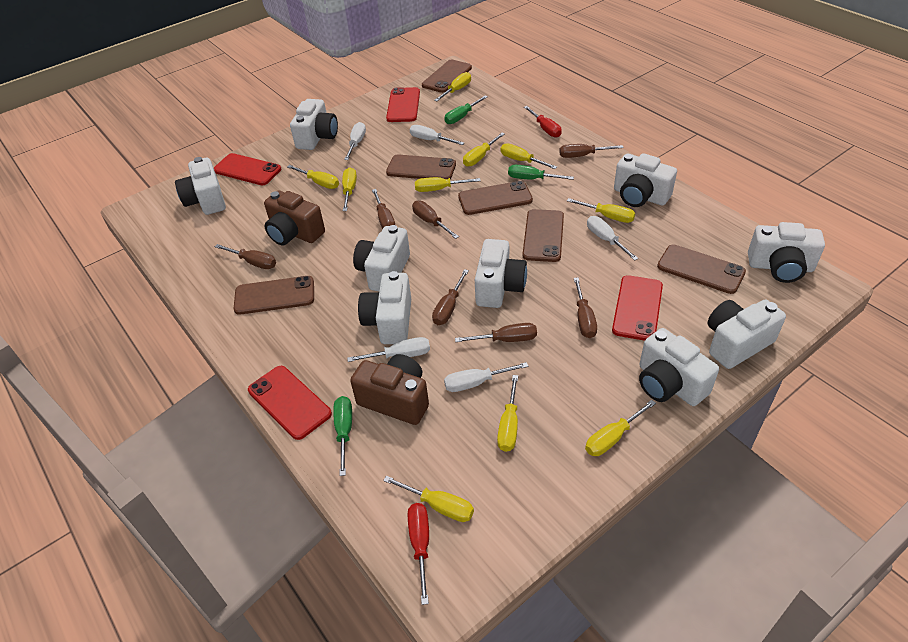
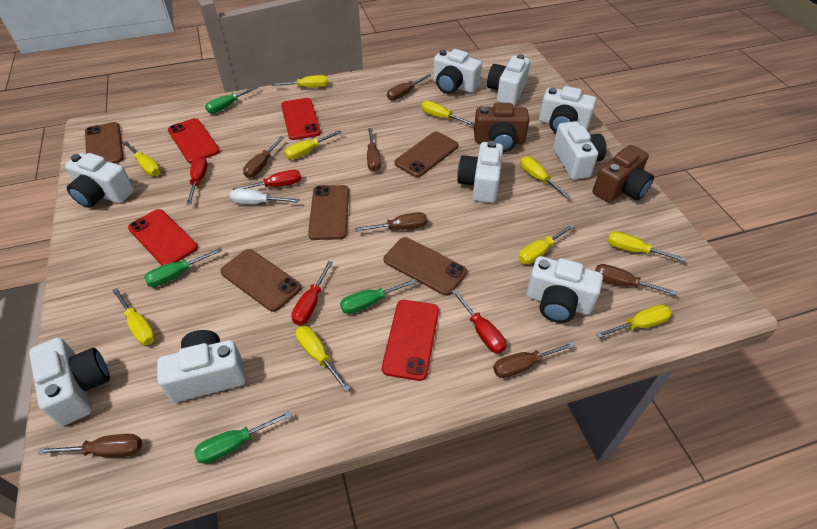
brown phone: 6 -> 5
green screwdriver: 3 -> 4
red screwdriver: 2 -> 4
white screwdriver: 5 -> 1

